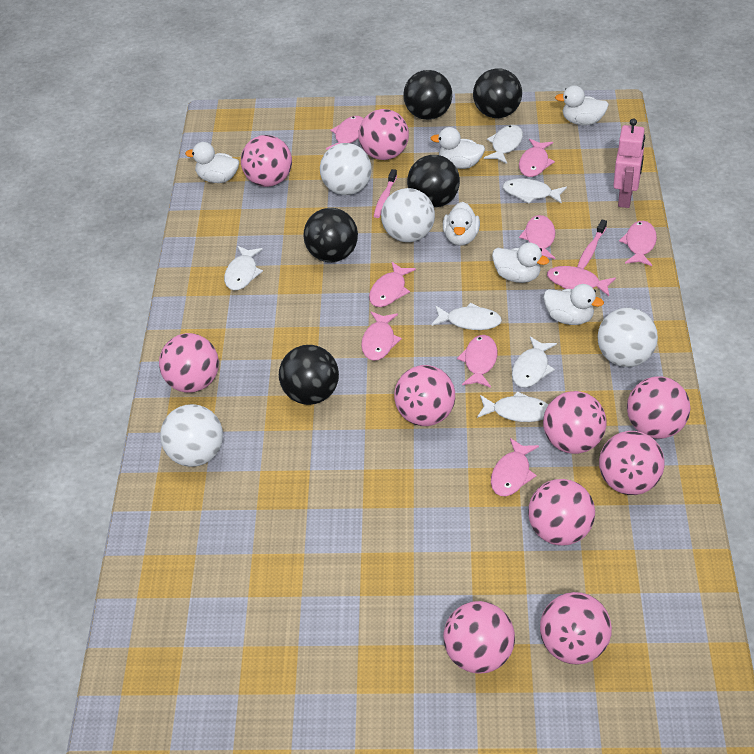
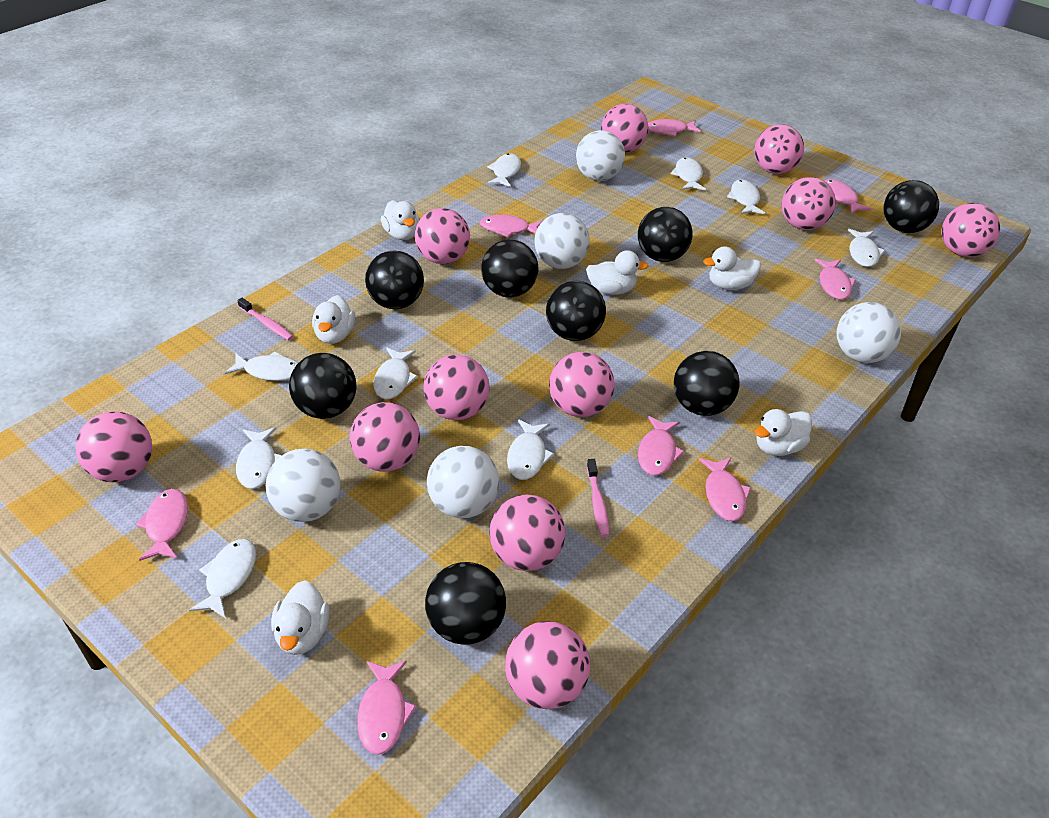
black ball: 5 -> 8
pink ball: 10 -> 11
pink fish: 9 -> 8
pink robot: 1 -> 0
white ball: 4 -> 5
white fish: 6 -> 9

